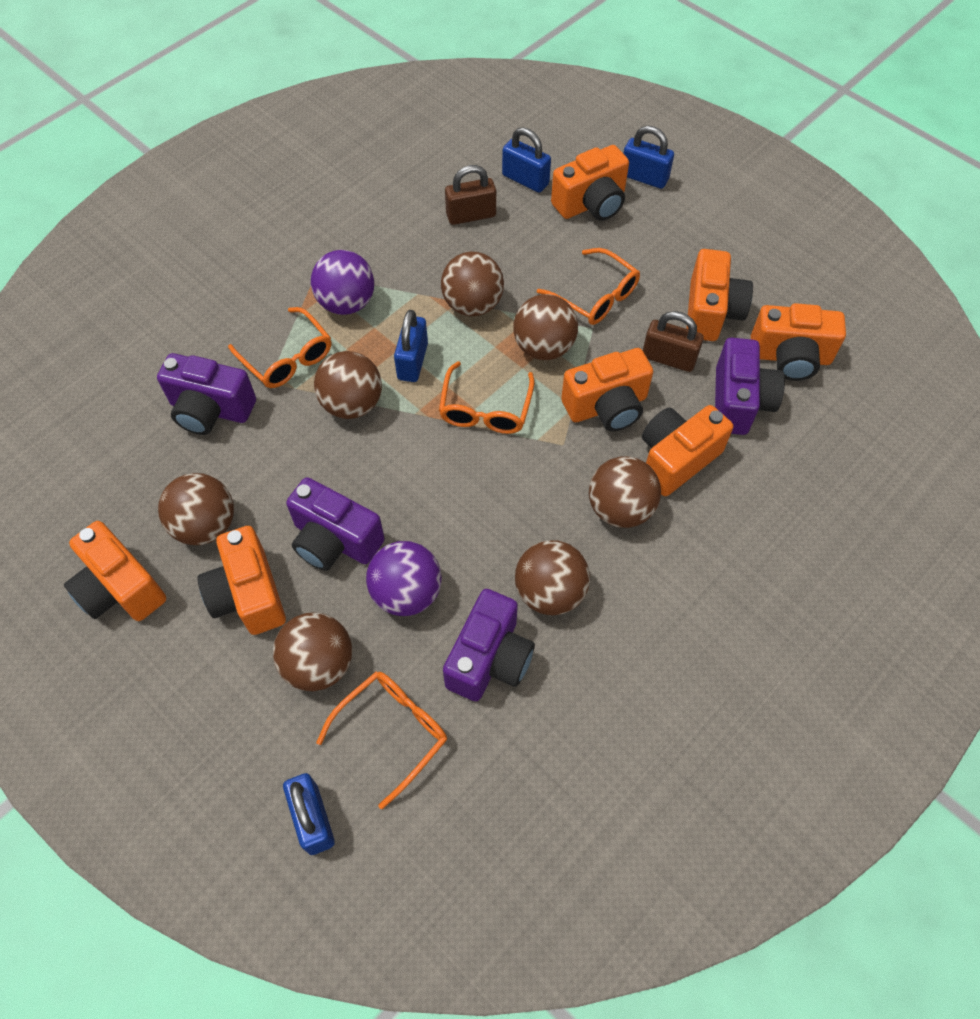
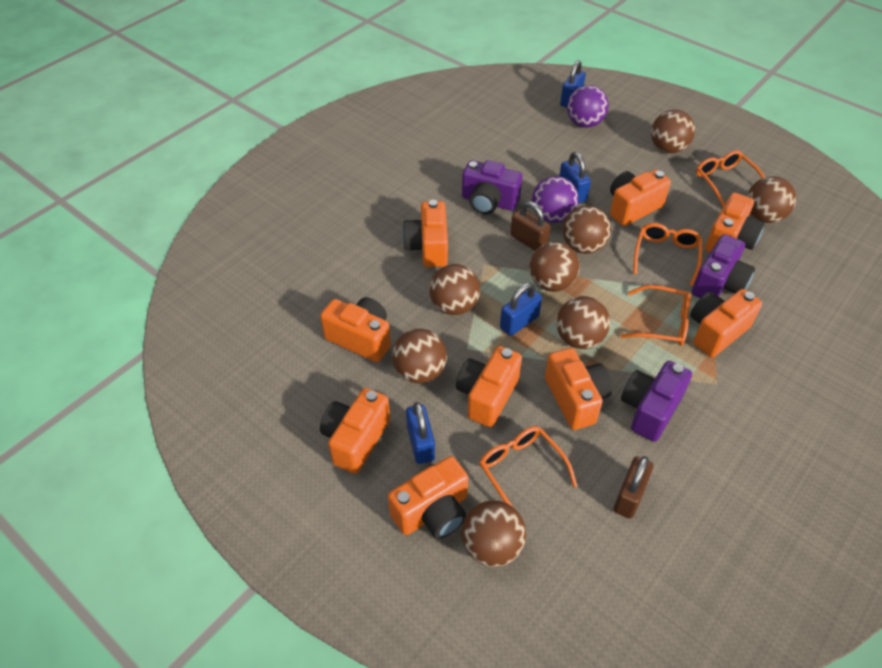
brown ball: 7 -> 8
orange camera: 7 -> 9
purple camera: 4 -> 3

